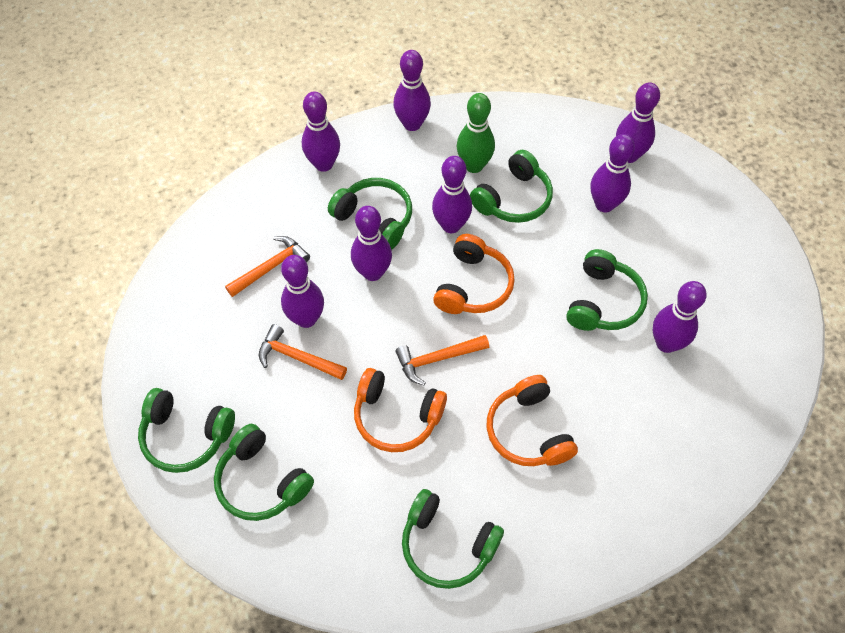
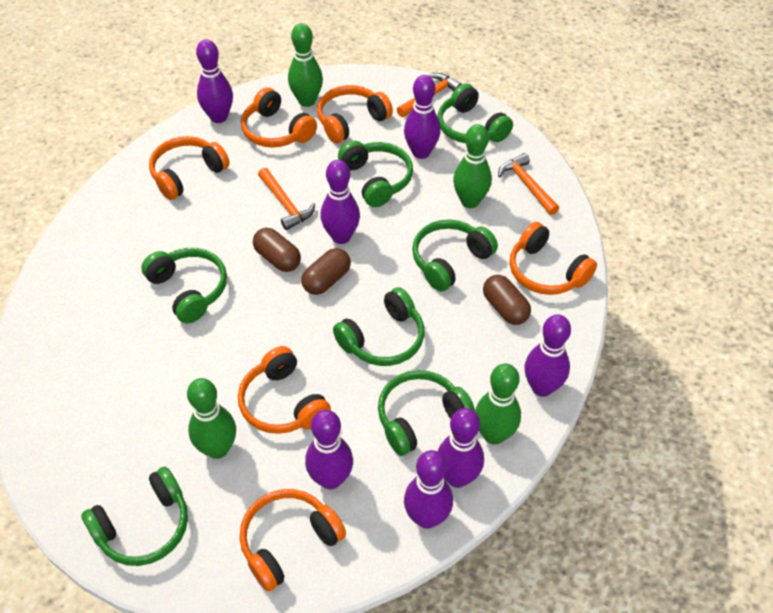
brown capsule: 0 -> 3
green bowling pin: 1 -> 4
green headphones: 6 -> 7
orange headphones: 3 -> 6
purple bowling pin: 8 -> 7

